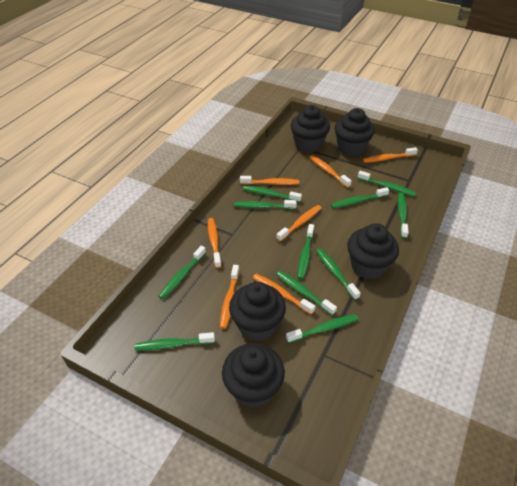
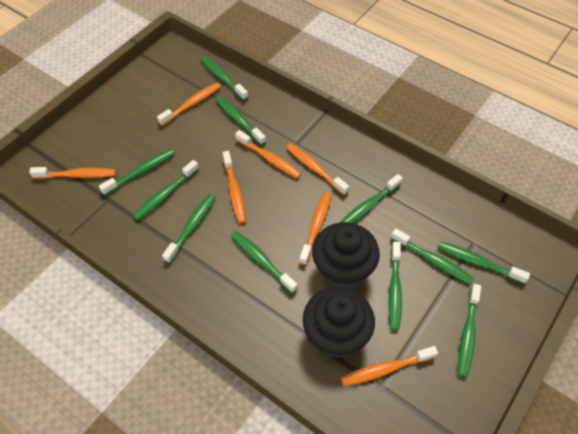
black cupcake: 5 -> 2

